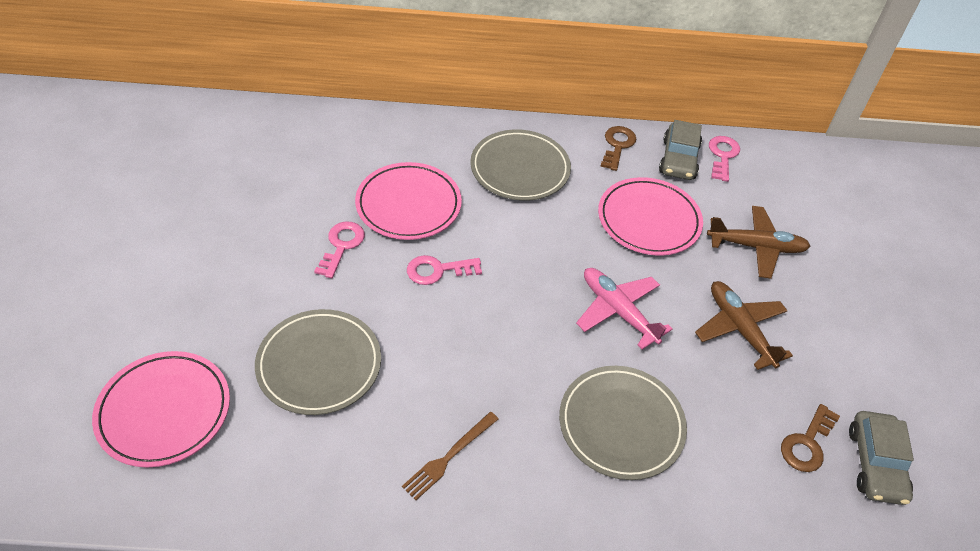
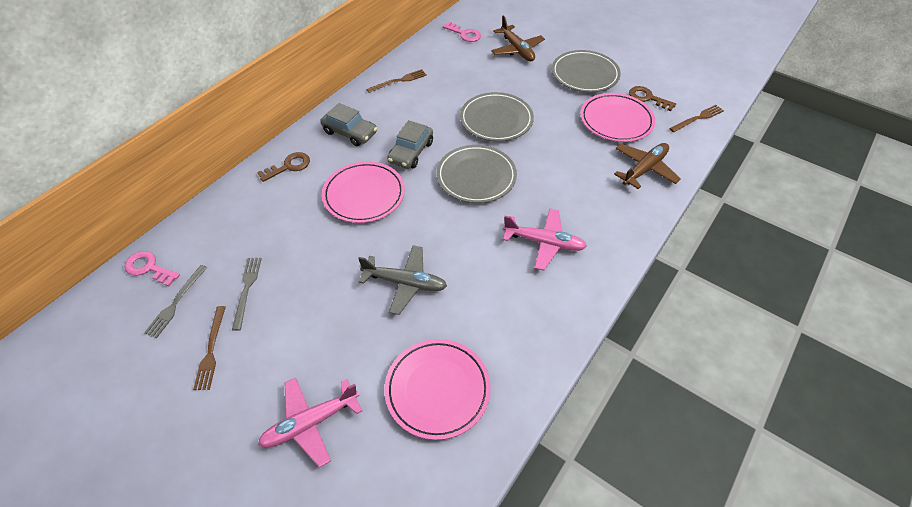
brown fork: 1 -> 3
grey fork: 0 -> 2
grey plane: 0 -> 1
pink key: 3 -> 2
pink plane: 1 -> 2

